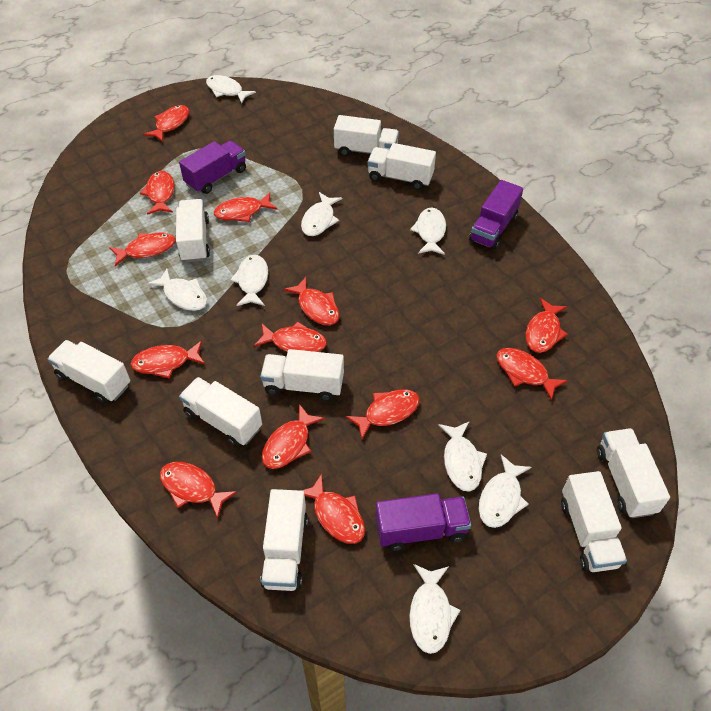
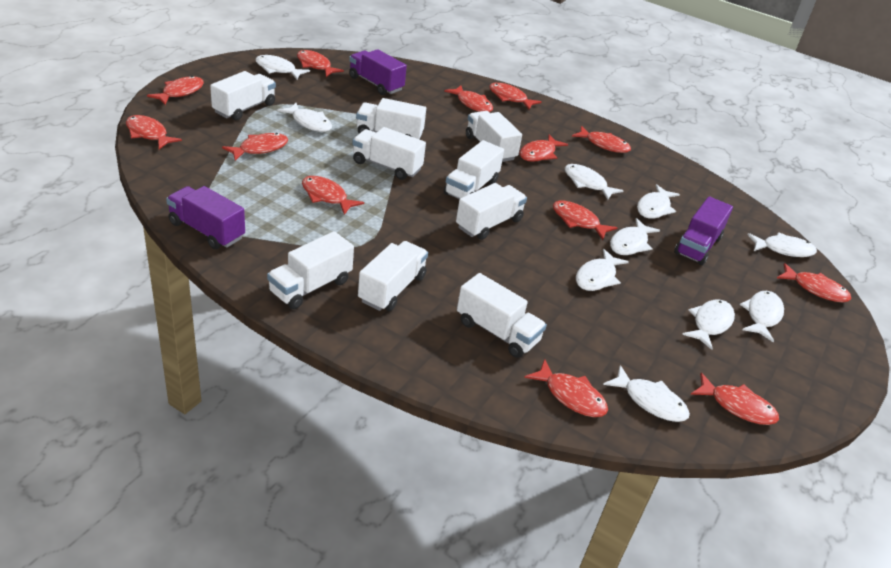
white fish: 8 -> 10

